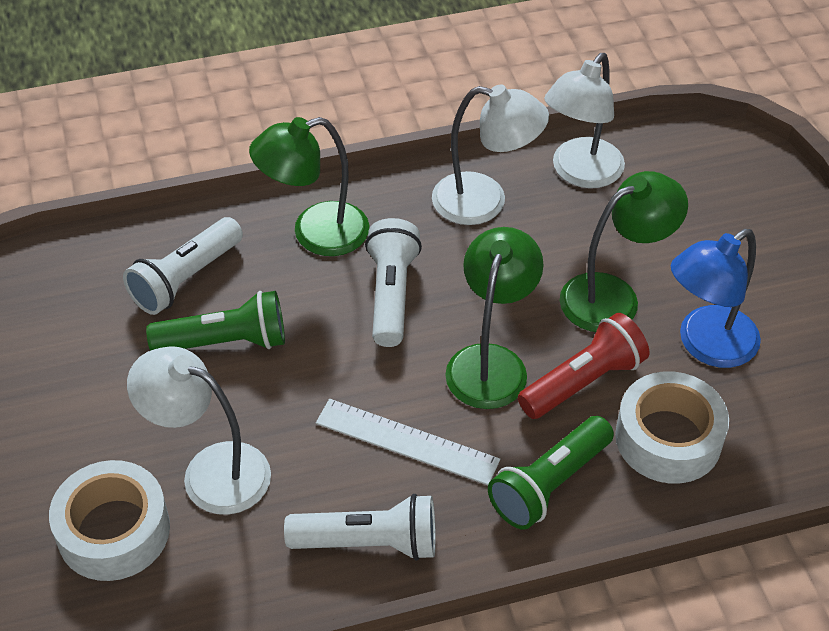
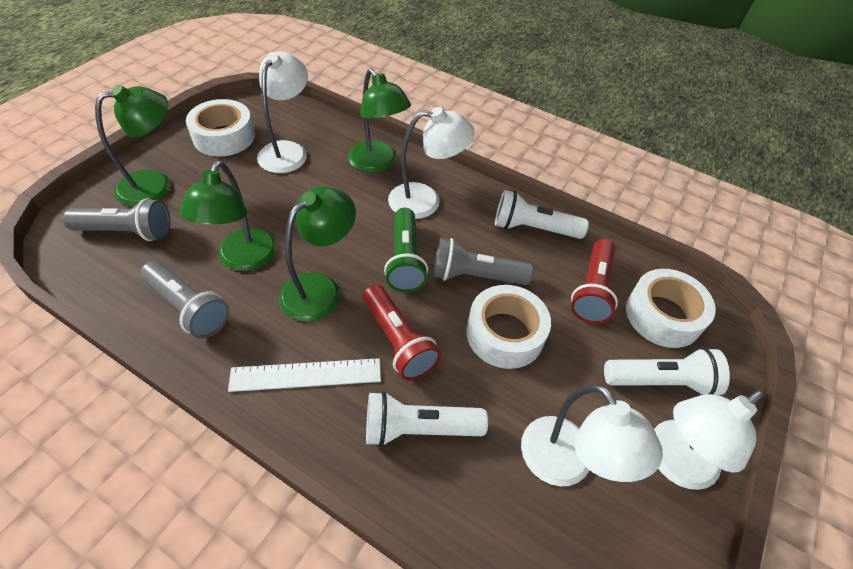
blue lamp: 1 -> 0
green flashlight: 2 -> 1
green lamp: 3 -> 4
grey flashlight: 0 -> 3
red flashlight: 1 -> 2
white lamp: 3 -> 4
white tape: 2 -> 3

